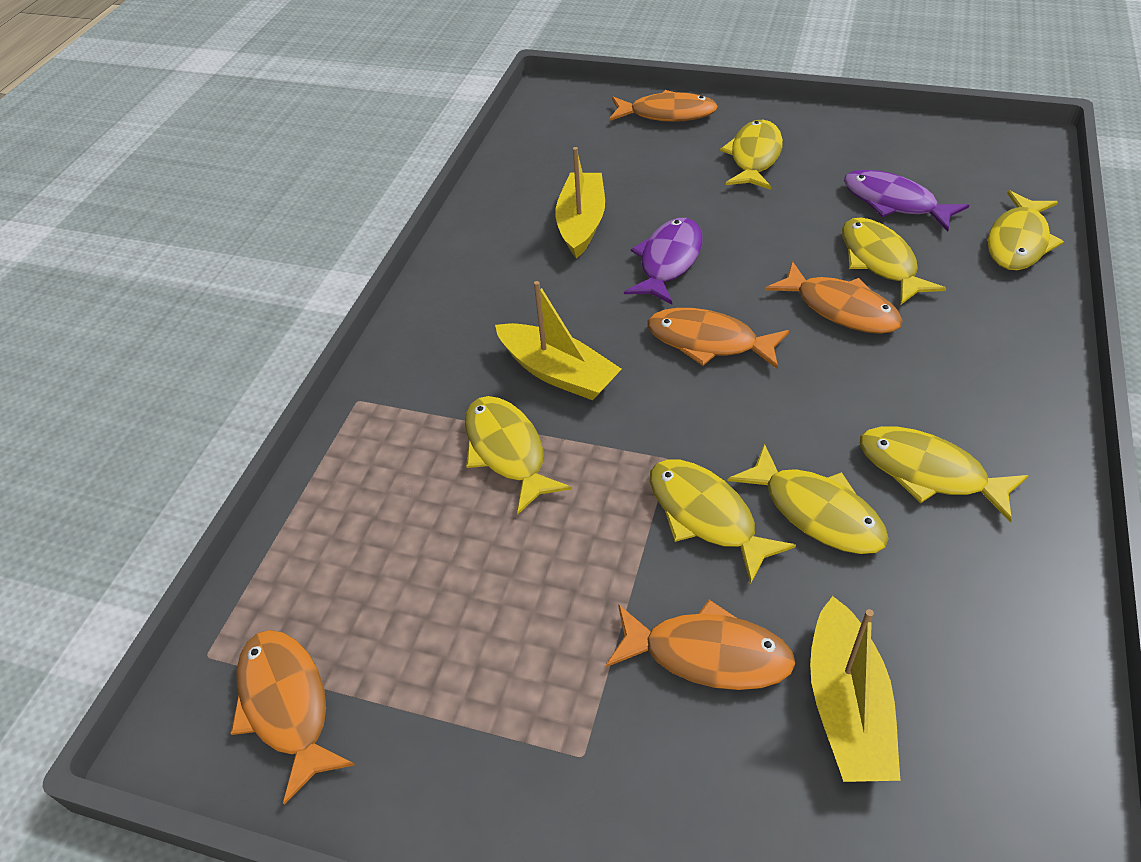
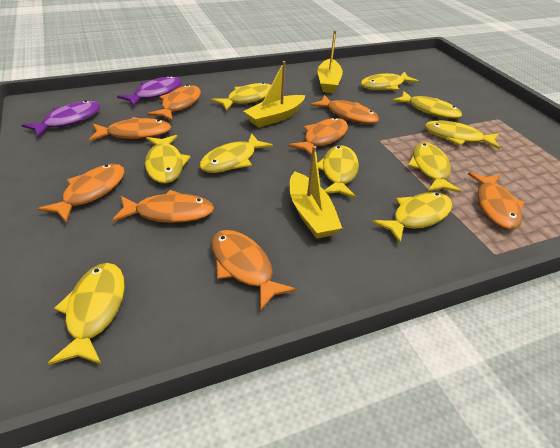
orange fish: 5 -> 8
yellow fish: 7 -> 10

